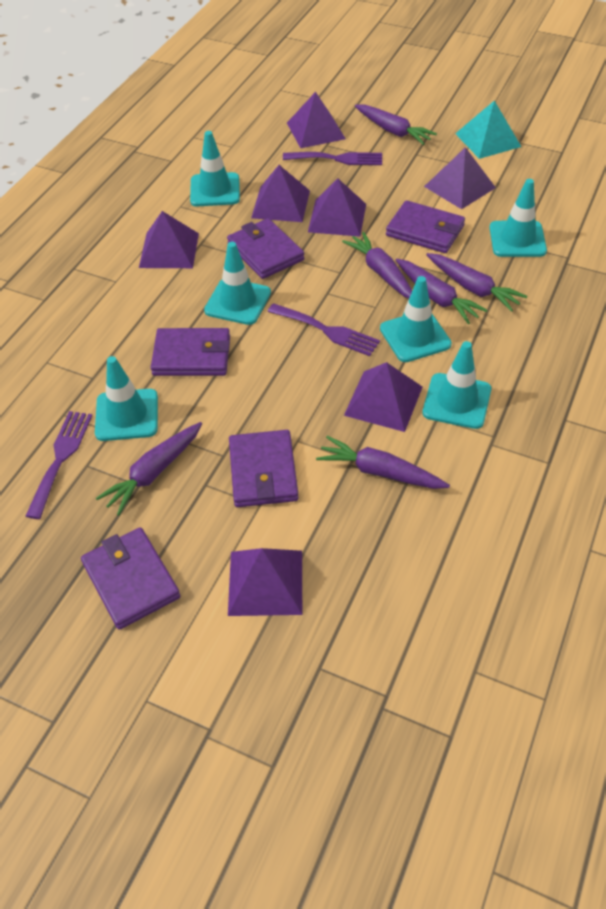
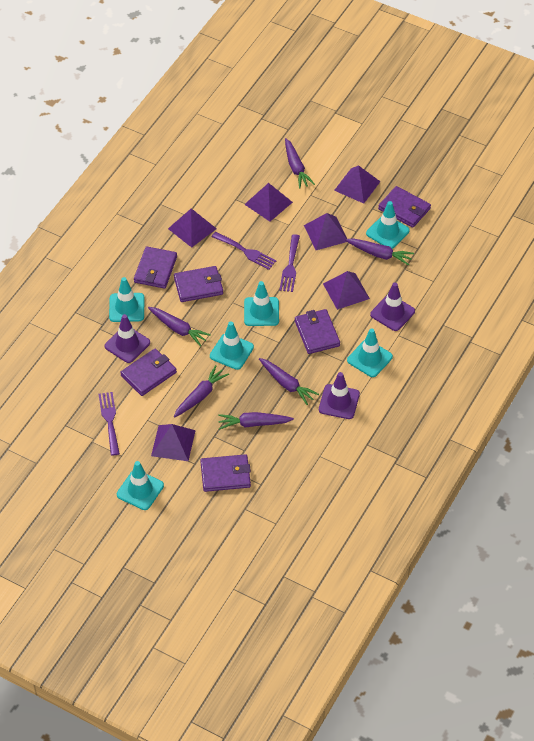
purple pyramid: 7 -> 6
purple traffic cone: 0 -> 3
purple wallet: 5 -> 6
turquoise pyramid: 1 -> 0

